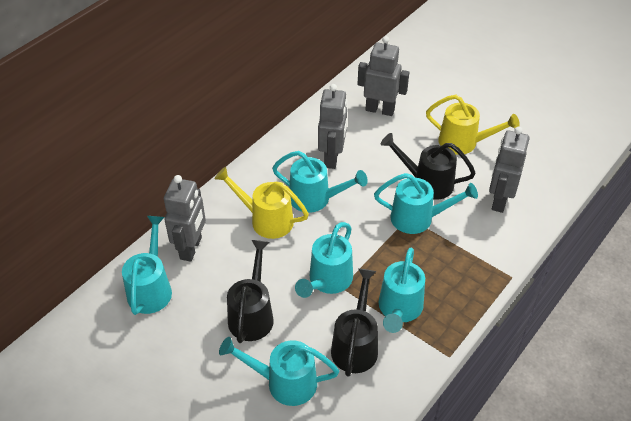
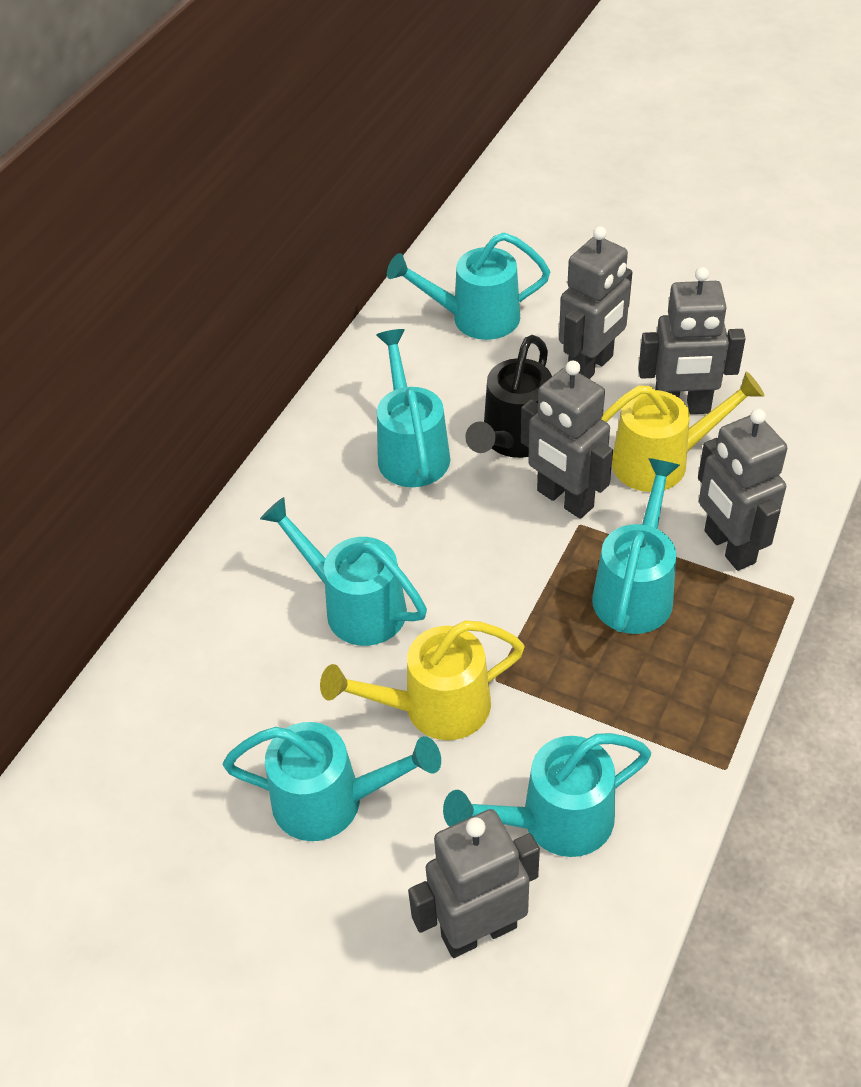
black watering can: 3 -> 1
grey robot: 4 -> 5

